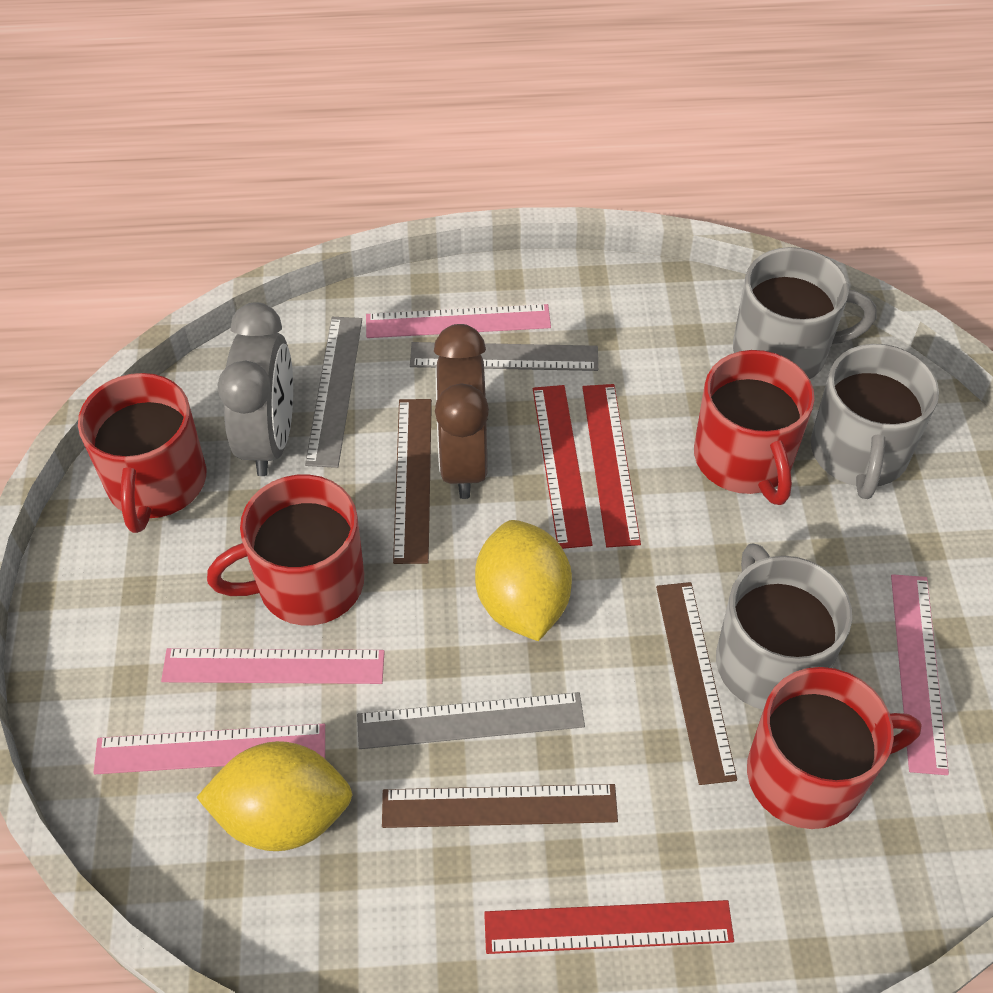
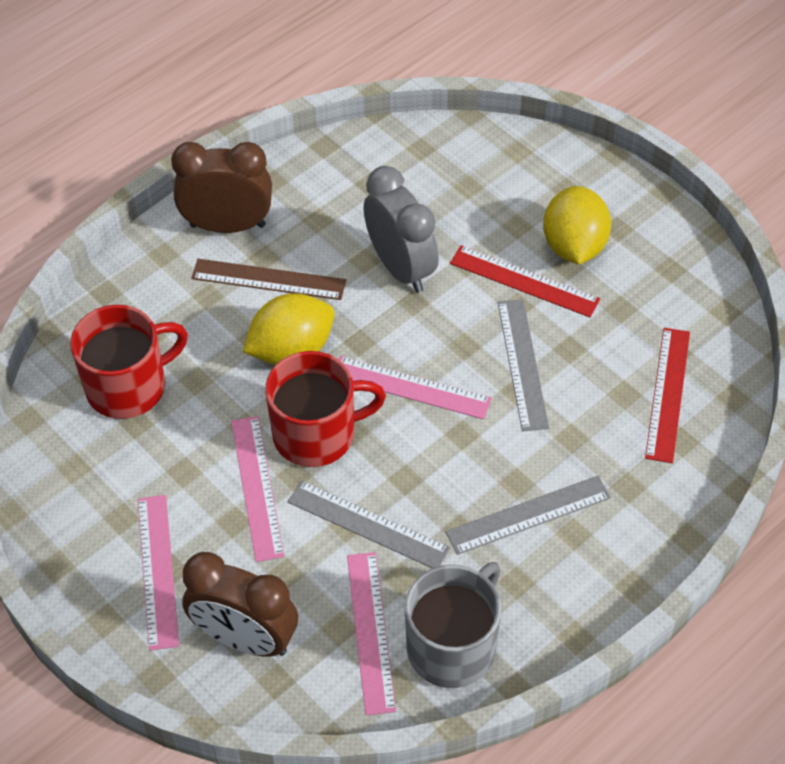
brown clock: 1 -> 2
brown ruler: 3 -> 1
grey mug: 3 -> 1
red mug: 4 -> 2
red ruler: 3 -> 2

